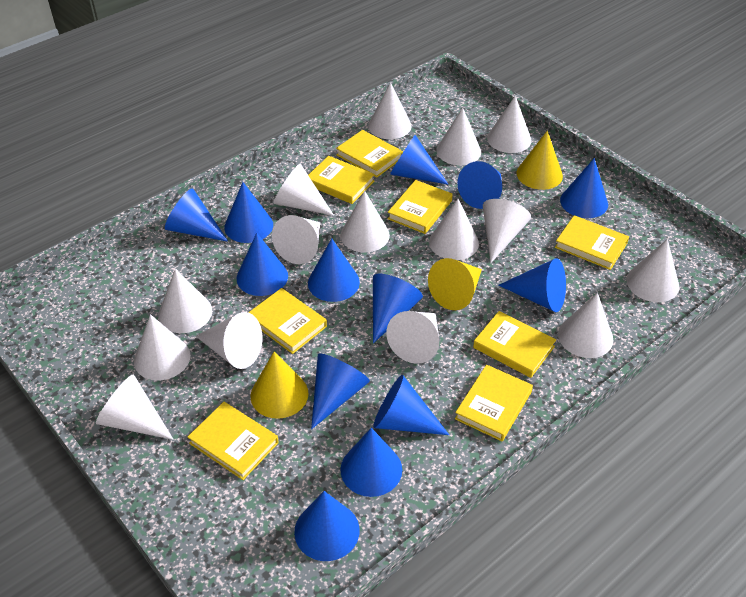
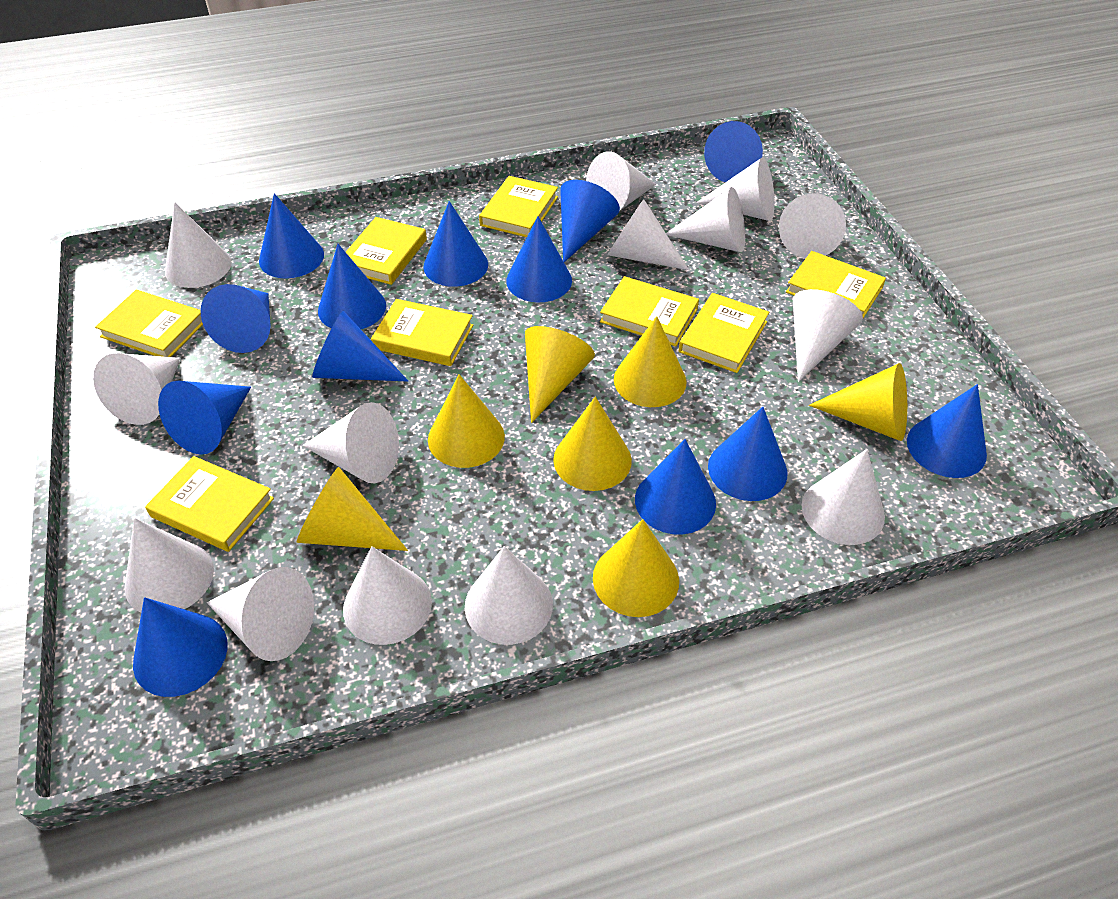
white cone: 15 -> 14
yellow cone: 3 -> 7

